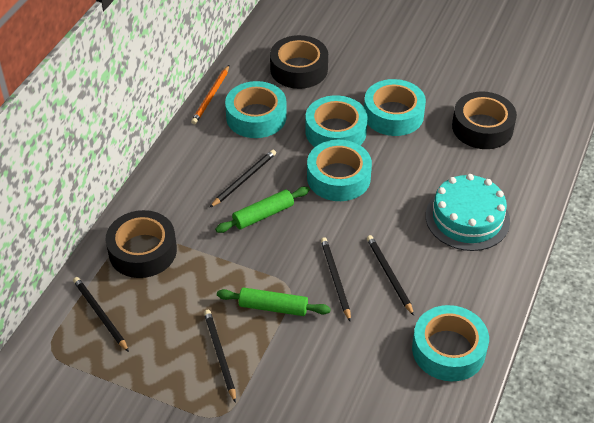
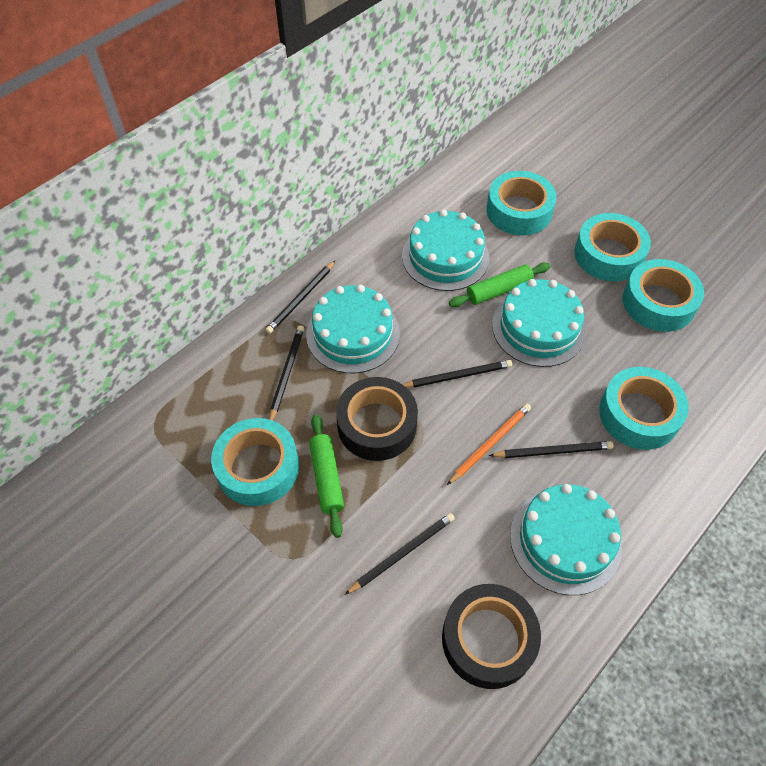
black tape: 3 -> 2
turquoise cake: 1 -> 4

